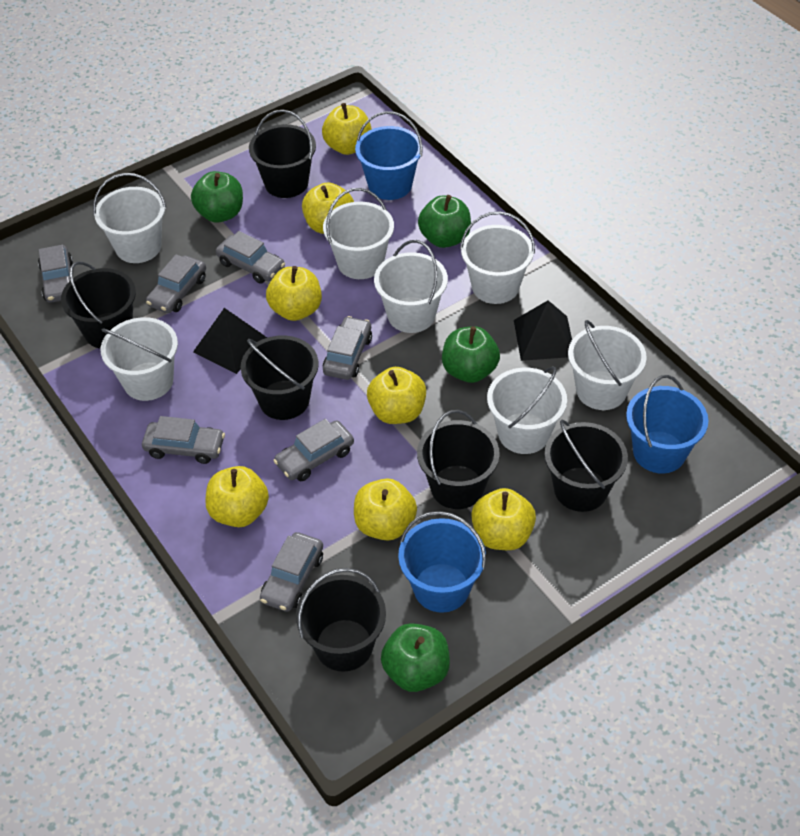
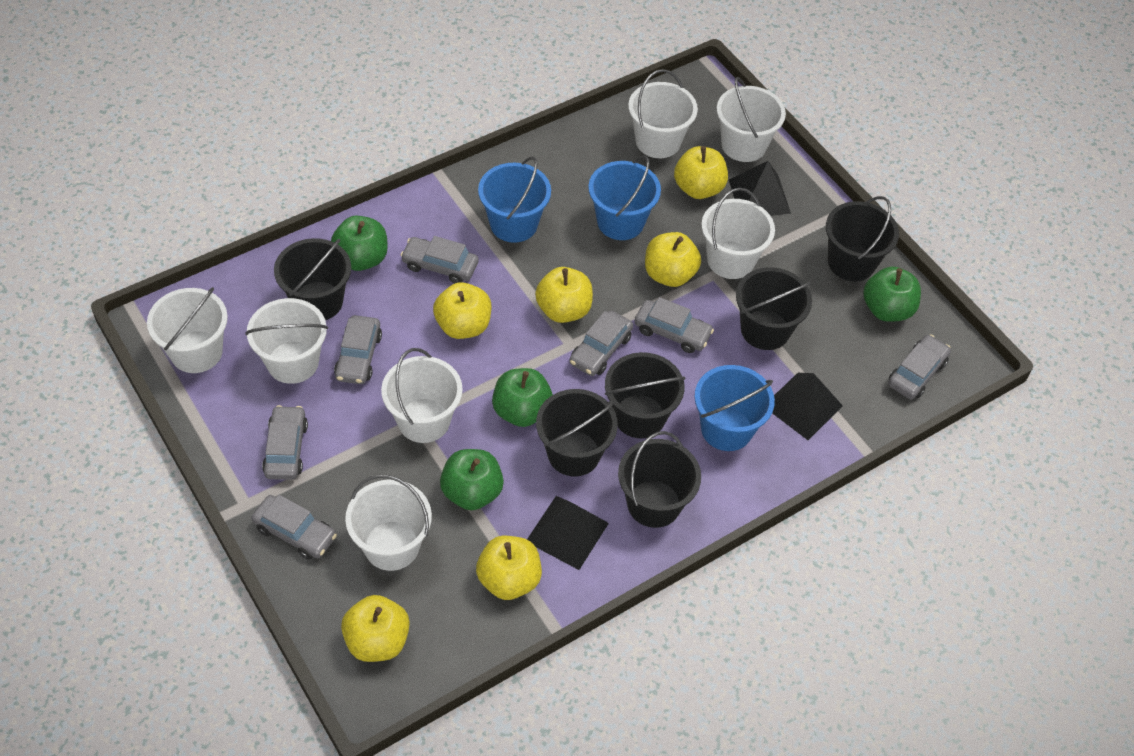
black pyramid: 2 -> 3
yellow apple: 7 -> 6

